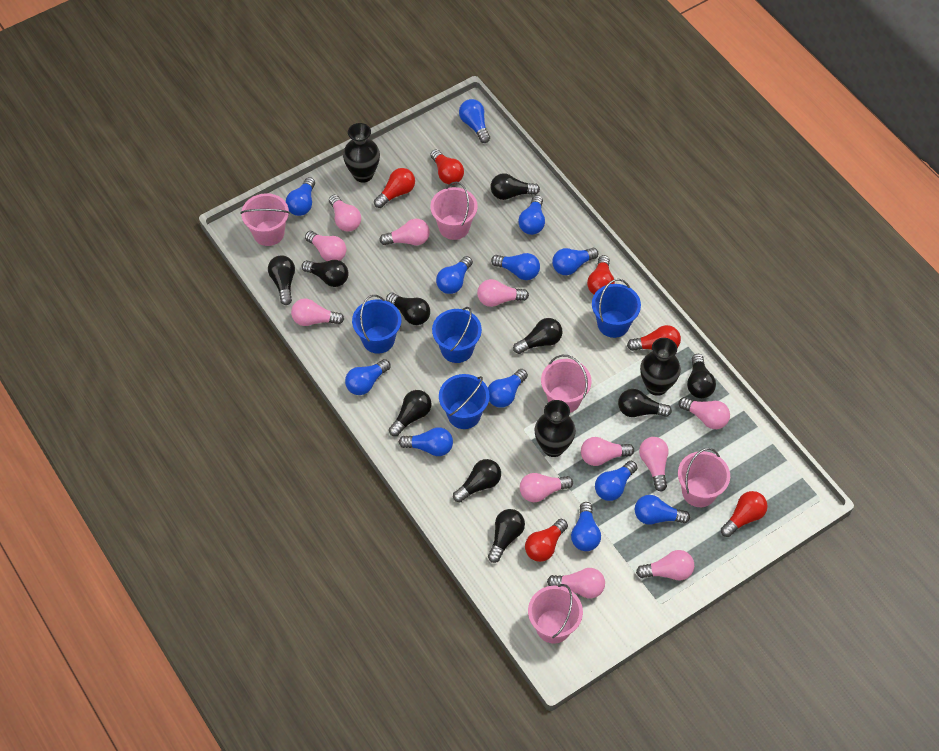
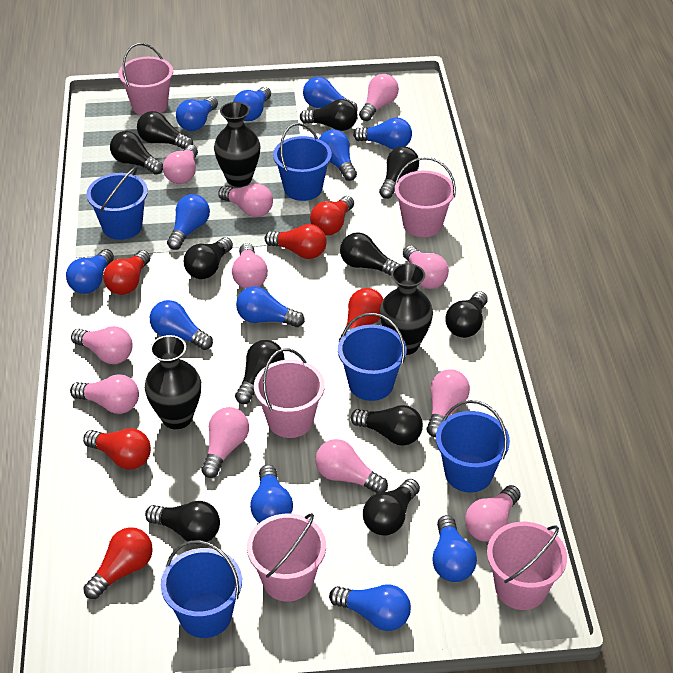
black light bulb: 10 -> 11
blue bucket: 4 -> 5

